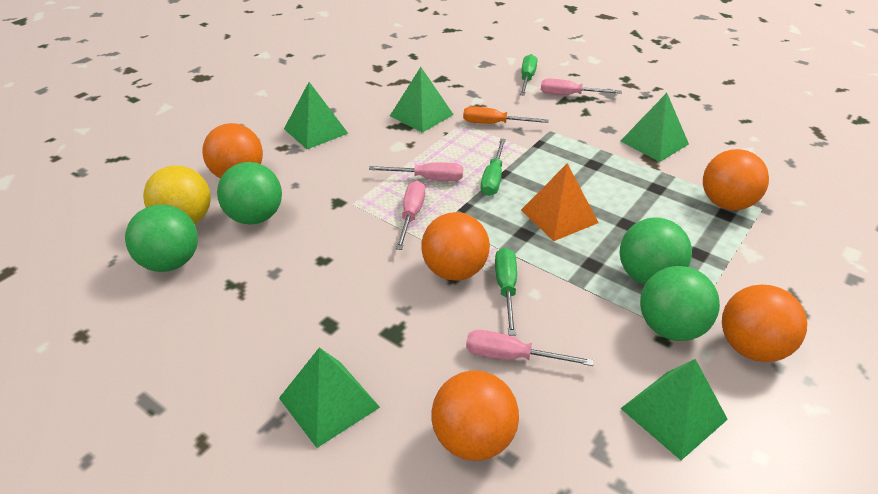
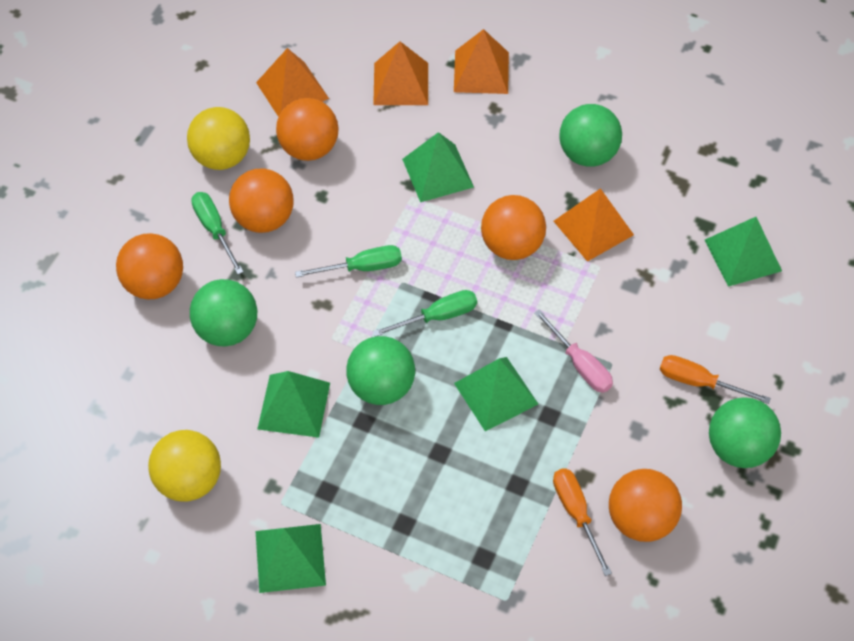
orange pyramid: 1 -> 4
orange screwdriver: 1 -> 2
pink screwdriver: 4 -> 1
yellow ball: 1 -> 2

